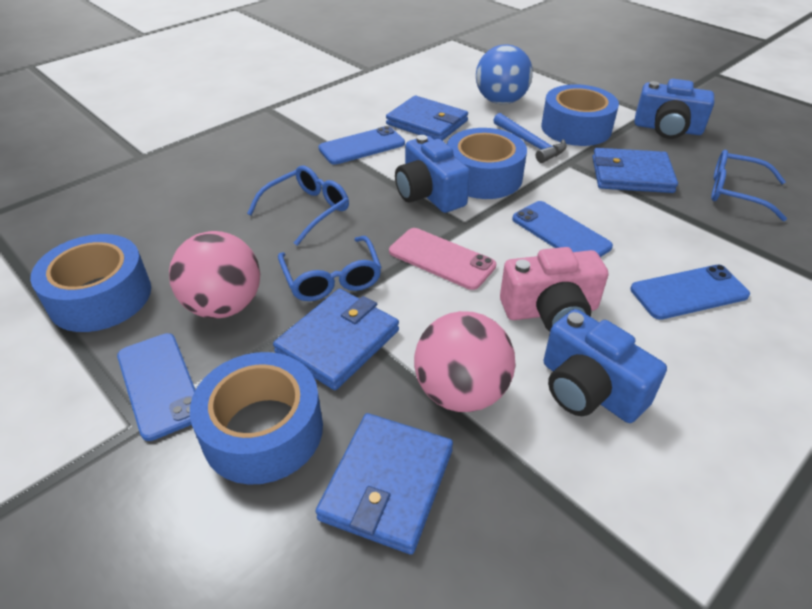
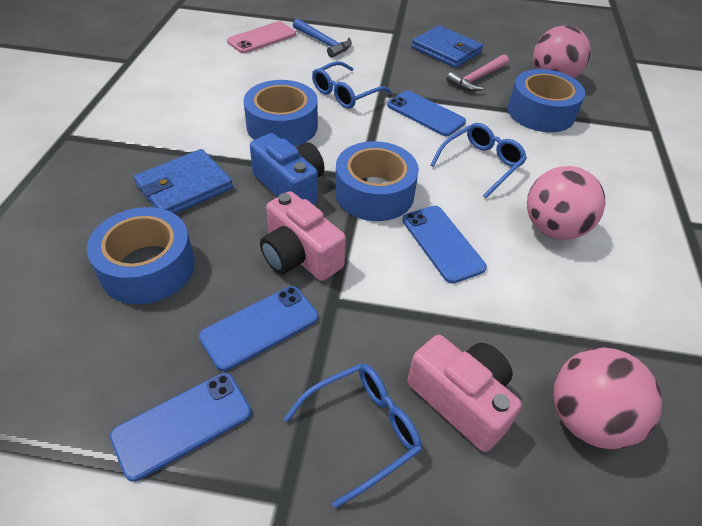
blue ball: 1 -> 0
blue camera: 3 -> 1
blue wallet: 4 -> 2
pink ball: 2 -> 3
pink camera: 1 -> 2
pink hammer: 0 -> 1

